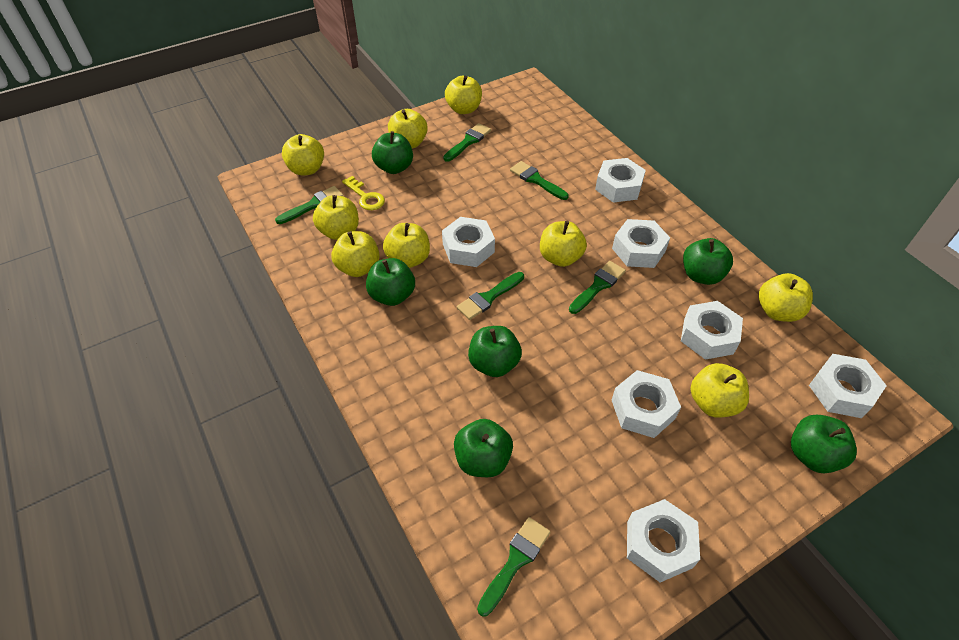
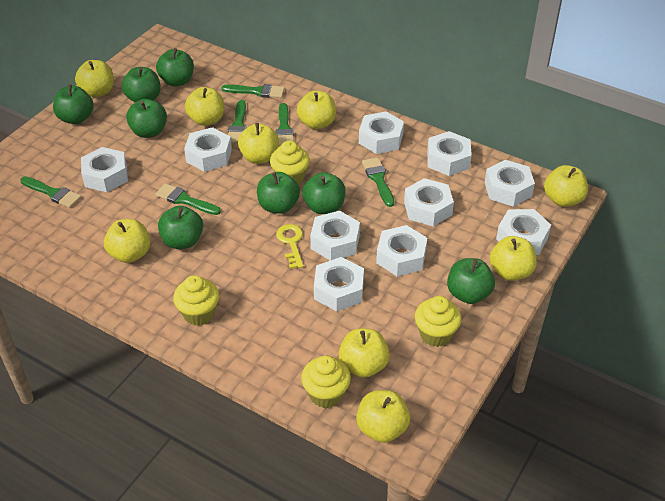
green apple: 6 -> 8
white nut: 7 -> 10
yellow cupcake: 0 -> 4

